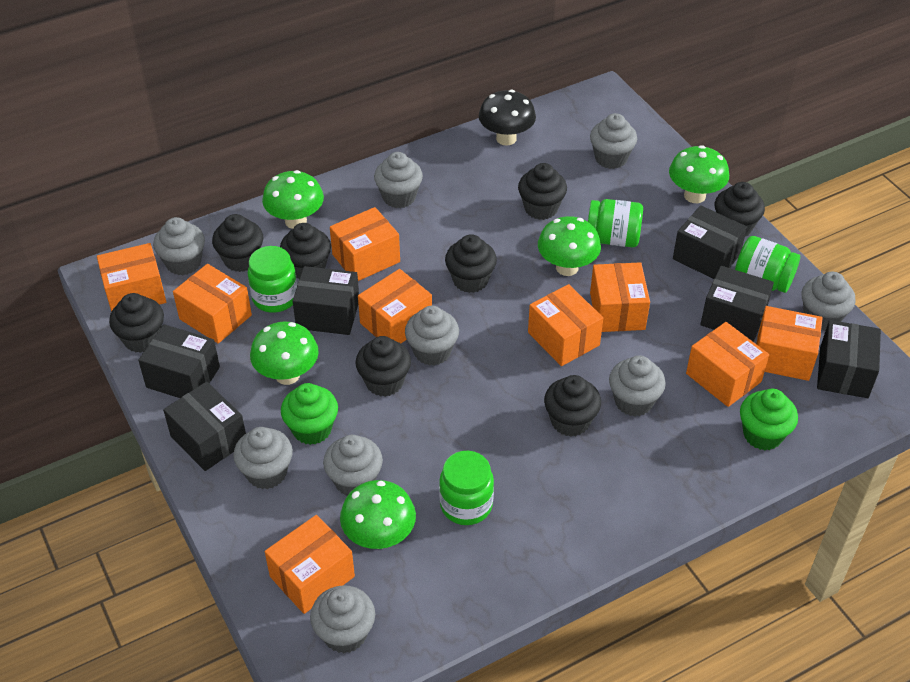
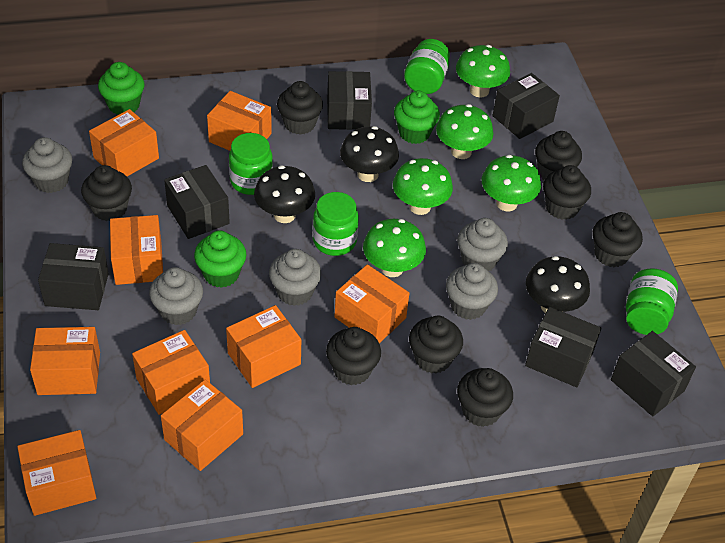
black mushroom: 1 -> 3
green cupcake: 2 -> 3
grey cupcake: 9 -> 5

